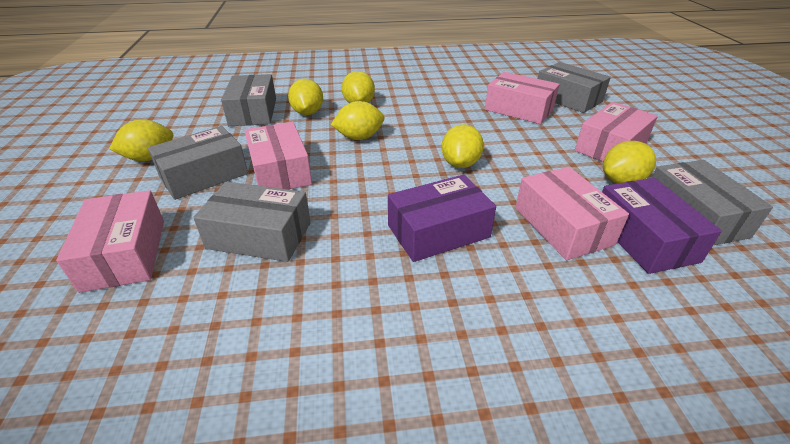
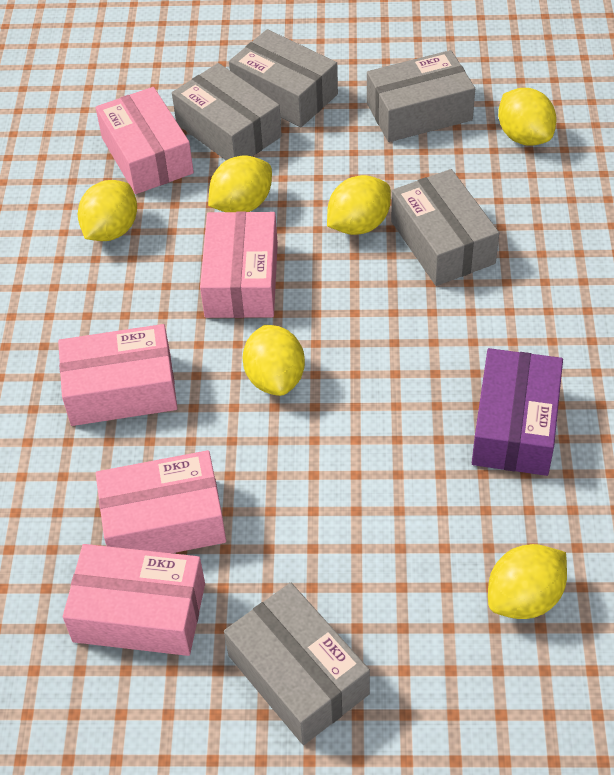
purple box: 2 -> 1

